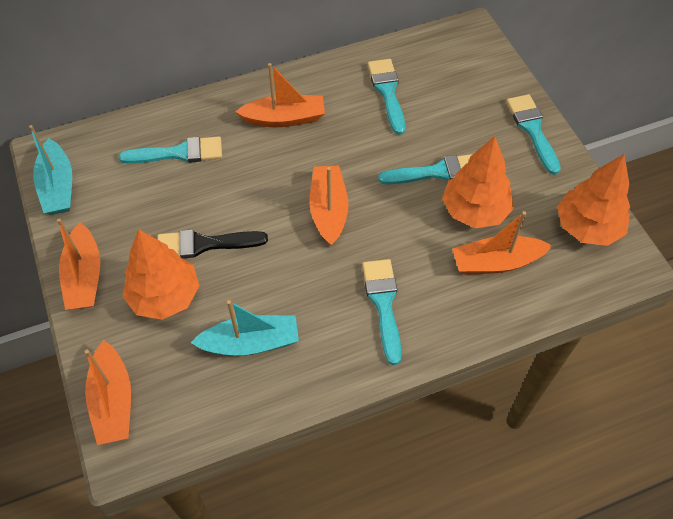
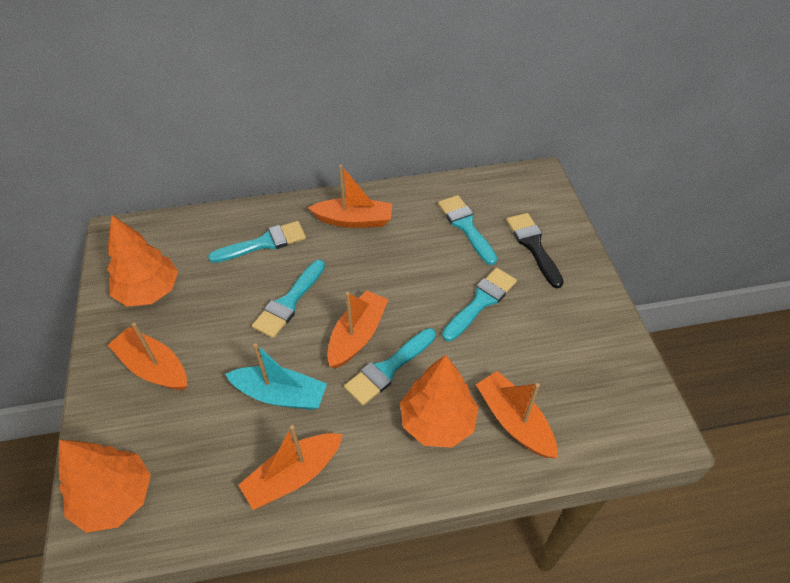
turquoise boat: 2 -> 1

